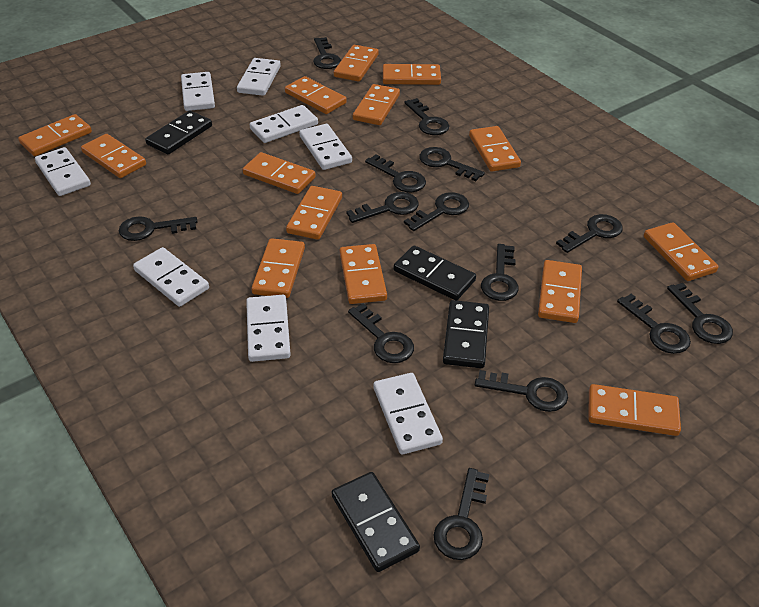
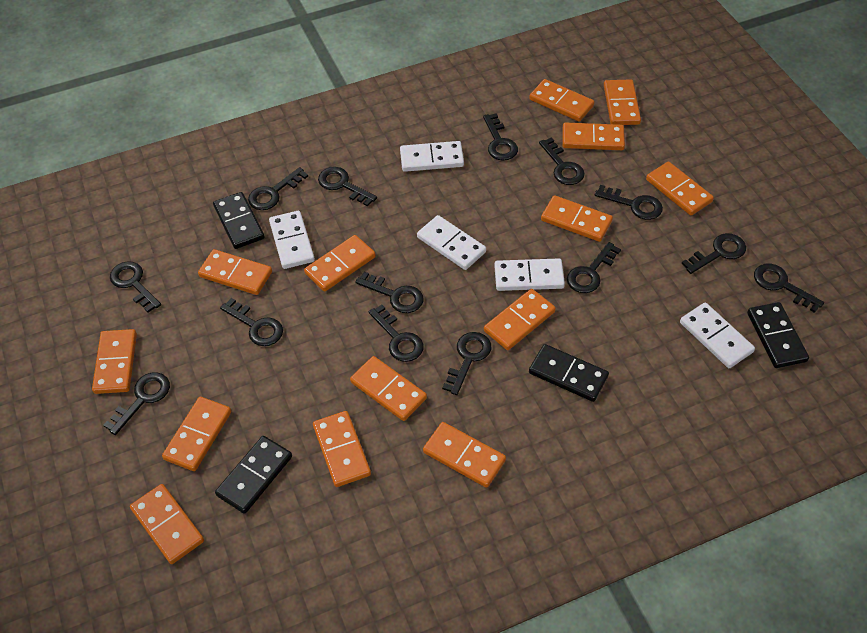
white domino: 8 -> 5

